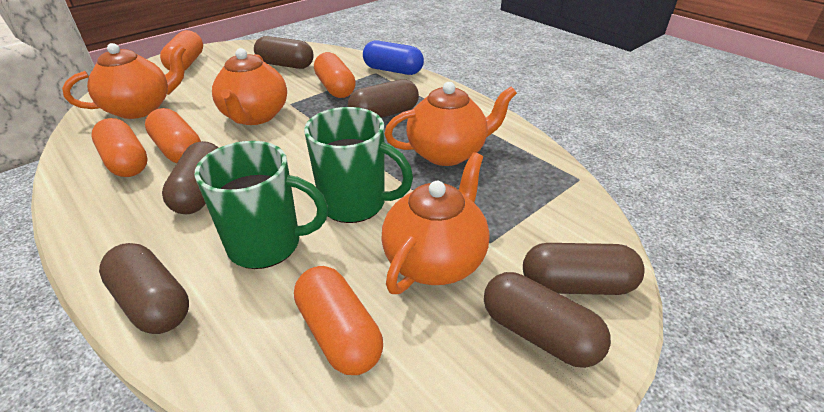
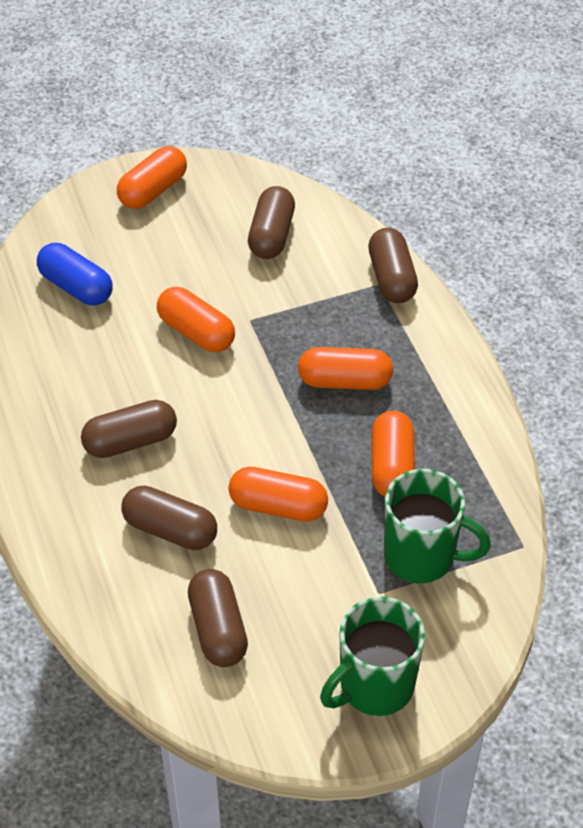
brown capsule: 6 -> 5
orange teapot: 4 -> 0

